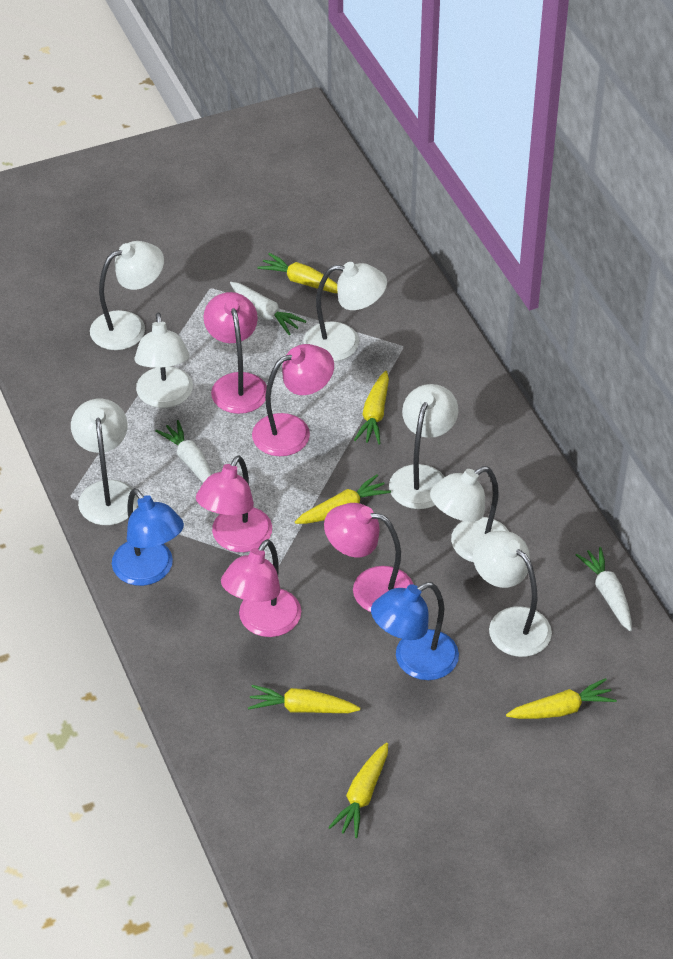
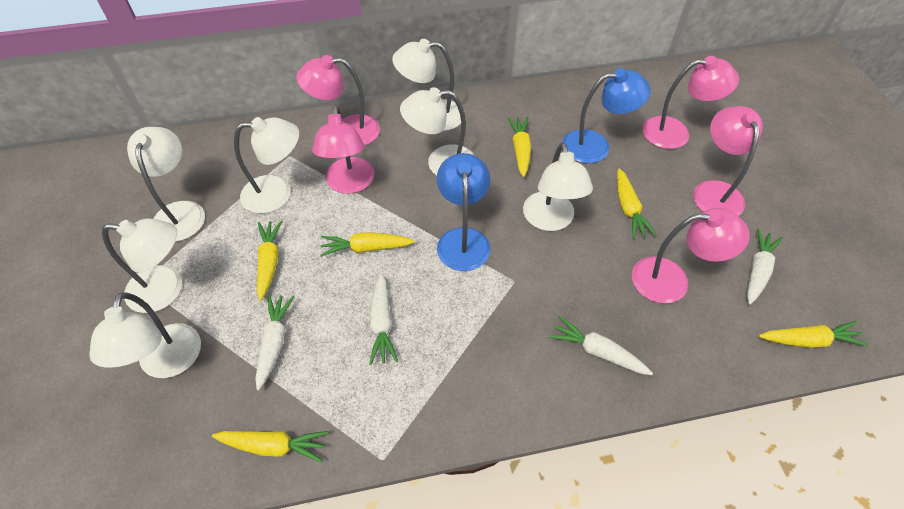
white carrot: 3 -> 4

